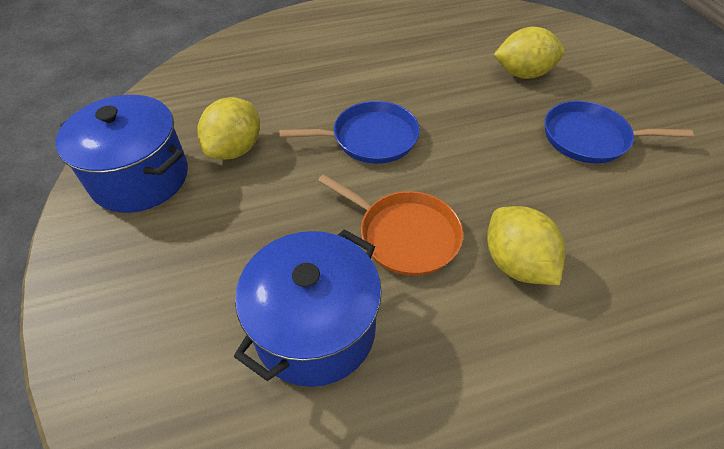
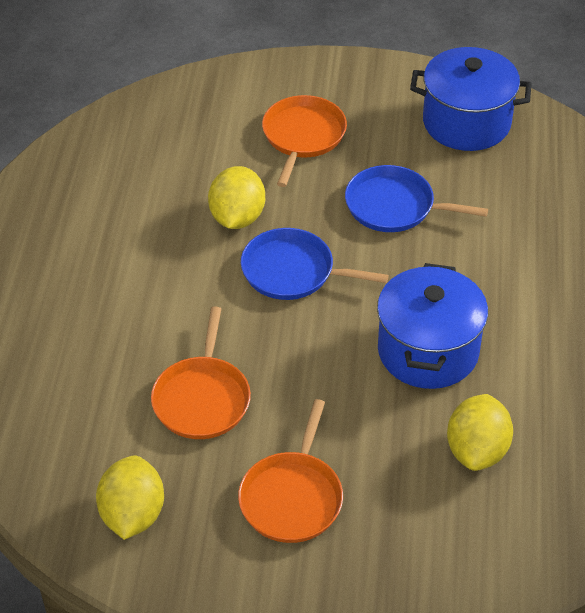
orange pan: 1 -> 3

